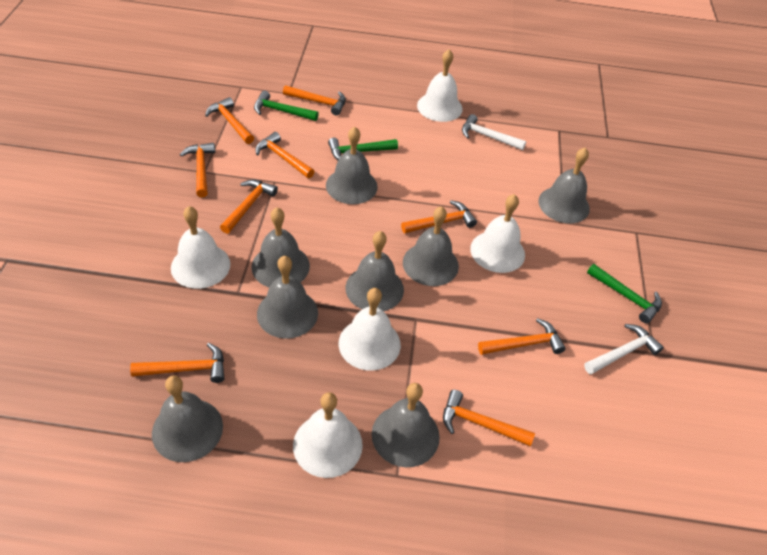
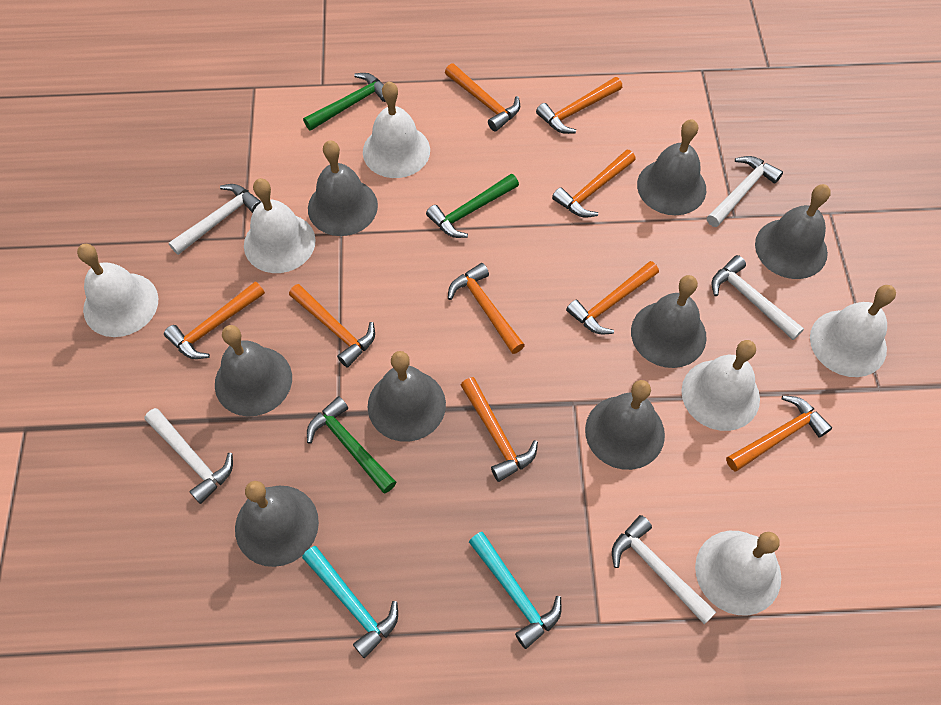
turquoise hammer: 0 -> 2
white bell: 5 -> 6
white hammer: 2 -> 5

